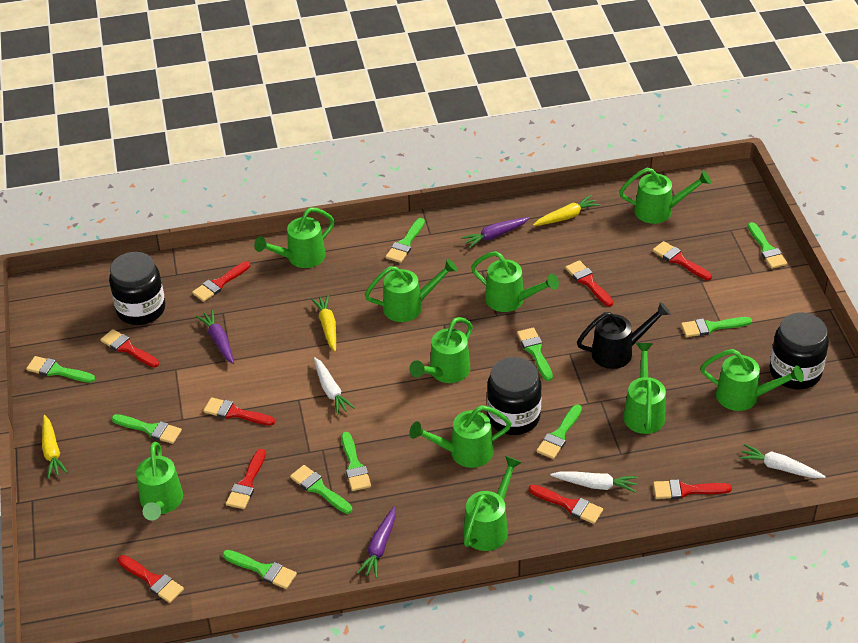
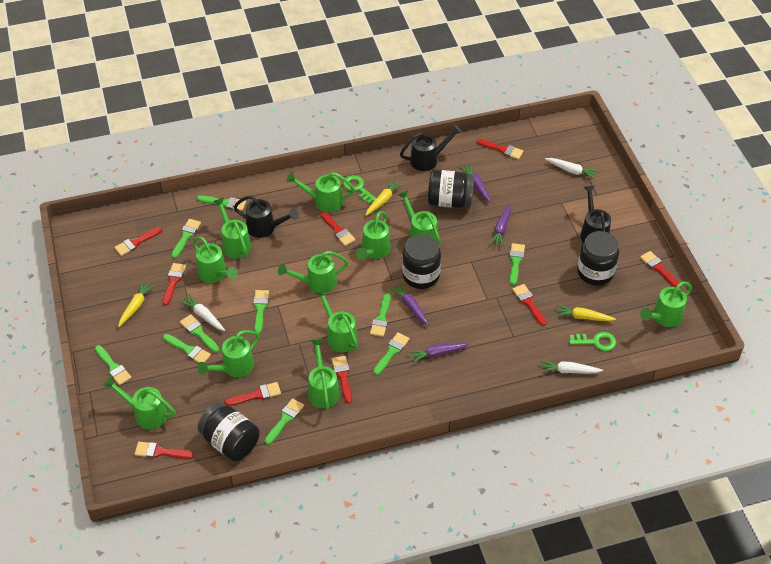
black jar: 3 -> 4
black watering can: 1 -> 3
green key: 0 -> 2
green watering can: 10 -> 11
purple carrot: 3 -> 4

